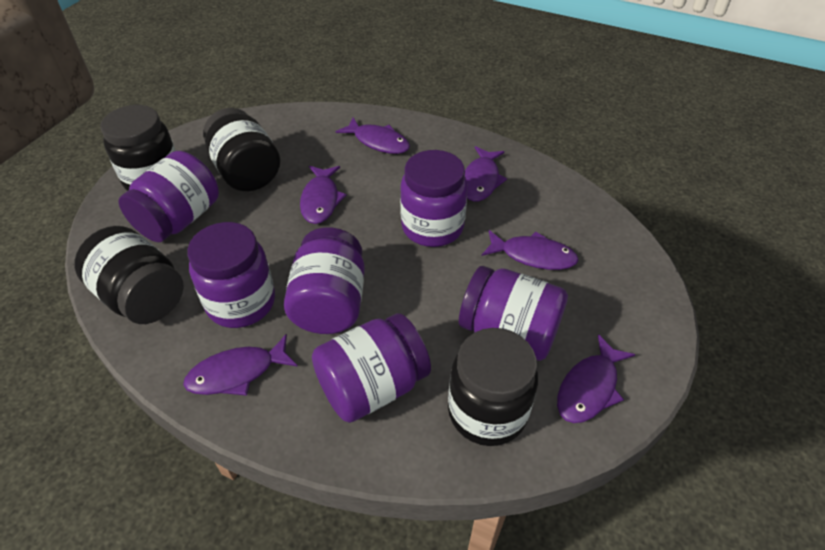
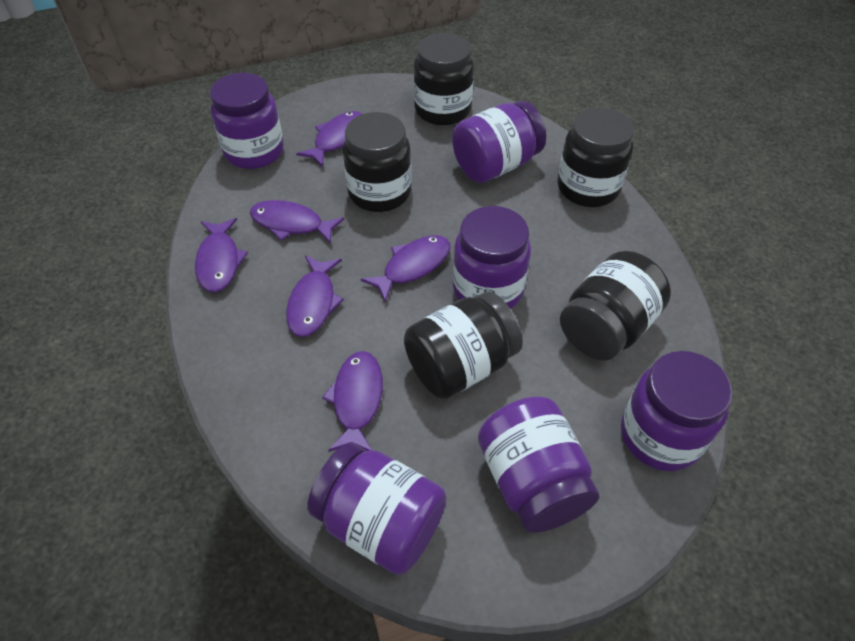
black jar: 4 -> 5

